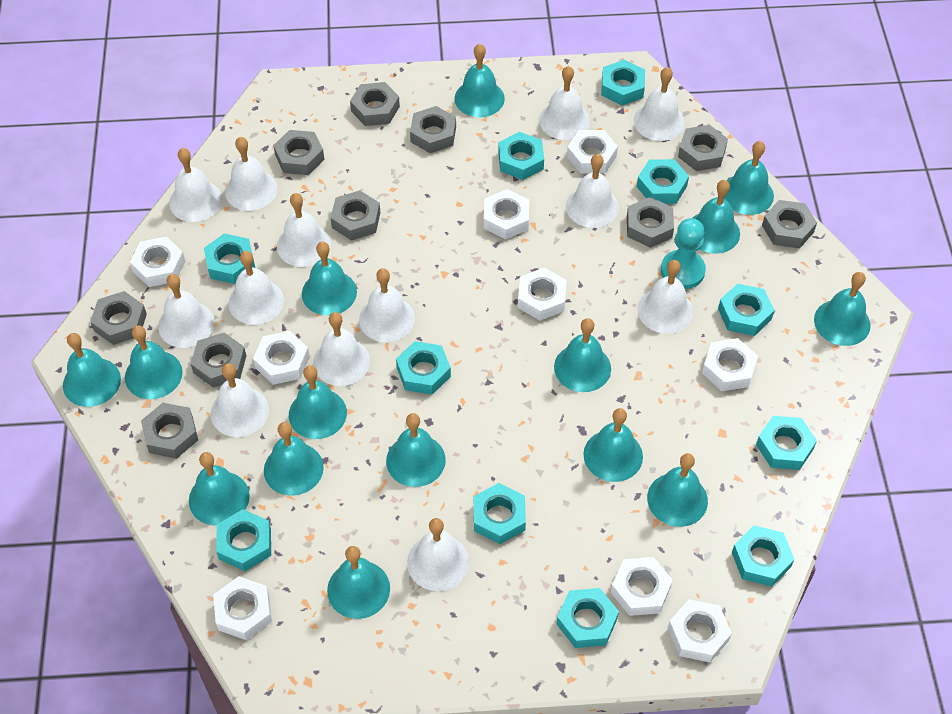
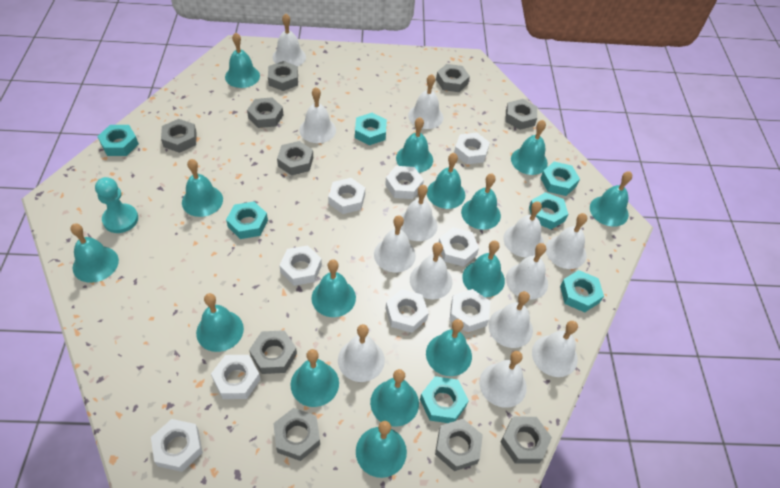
turquoise nut: 11 -> 7

